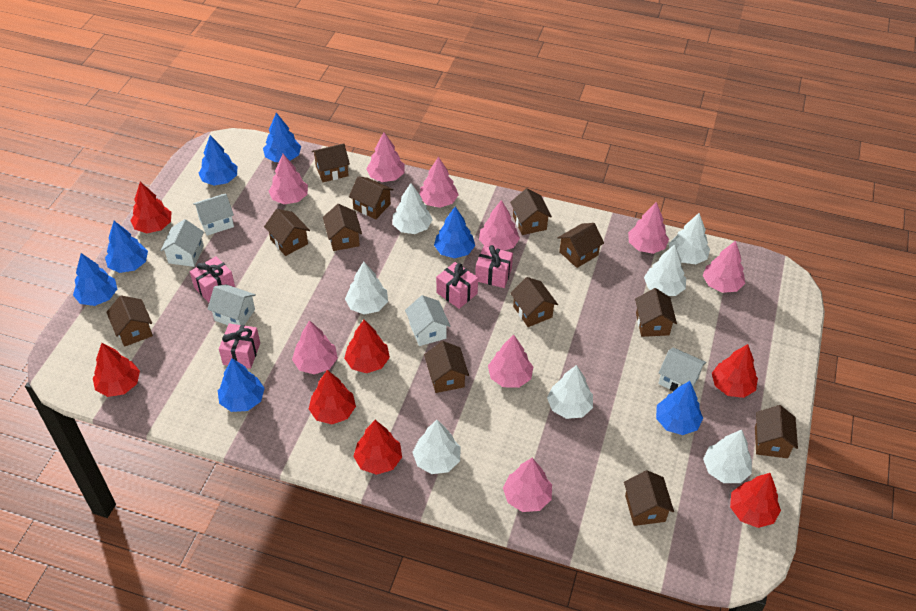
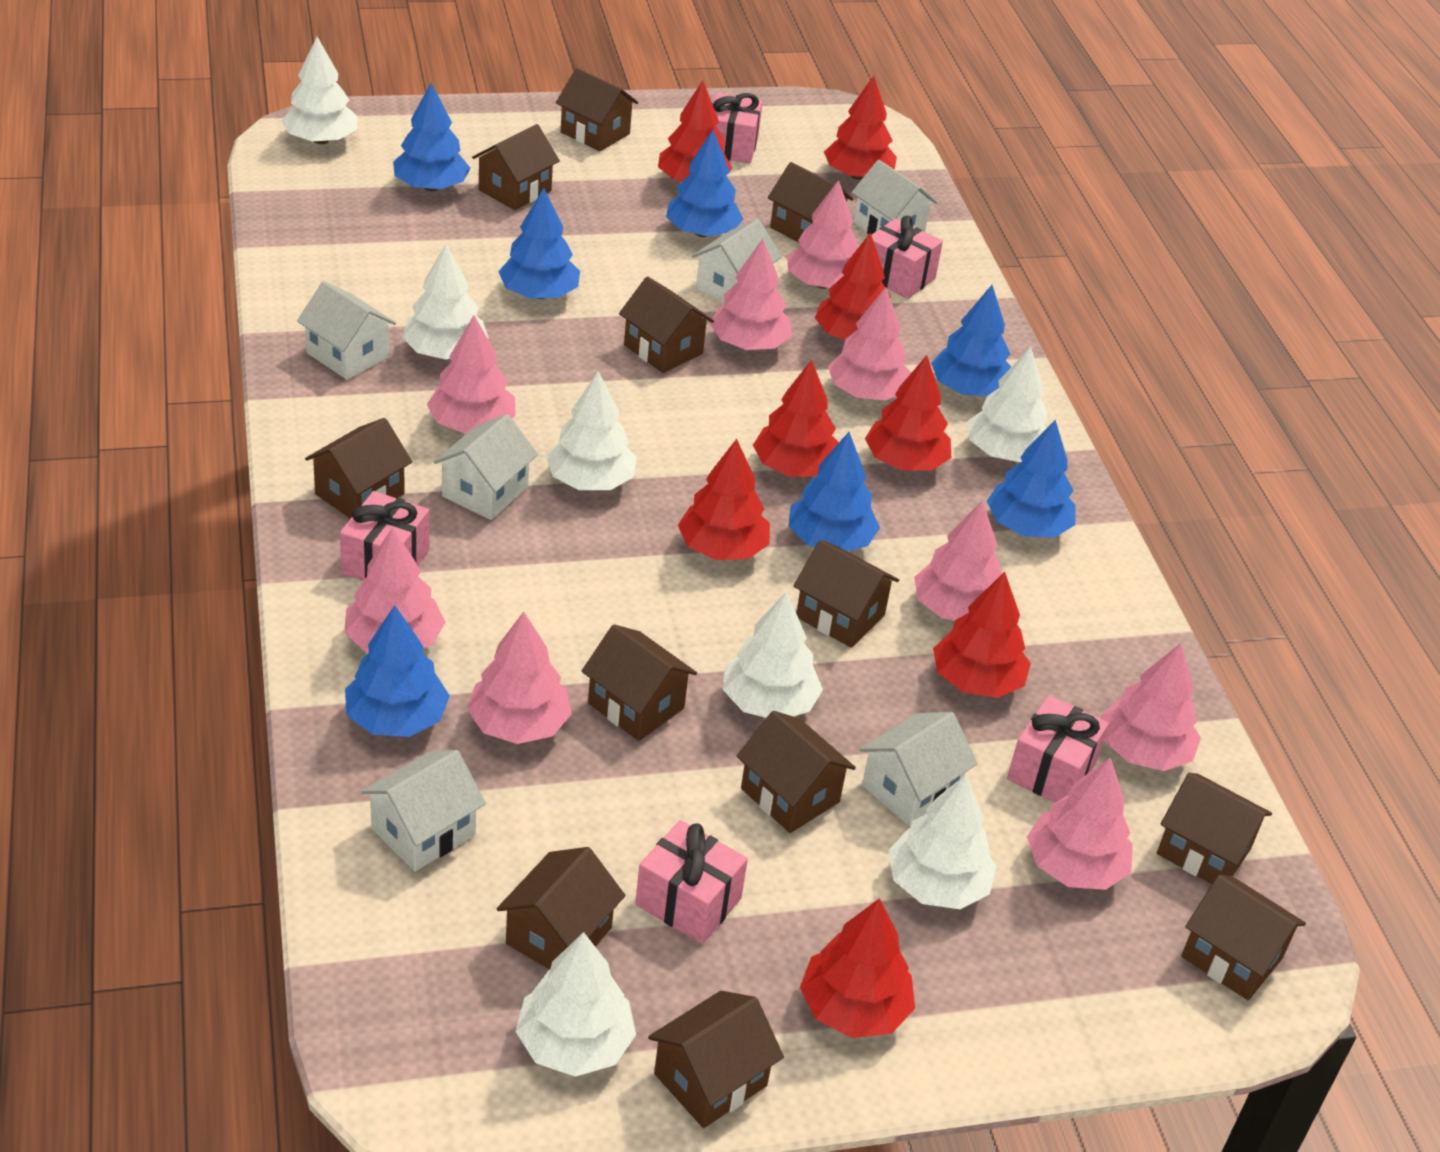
pink gift: 4 -> 5
red tree: 7 -> 8
white house: 5 -> 6

